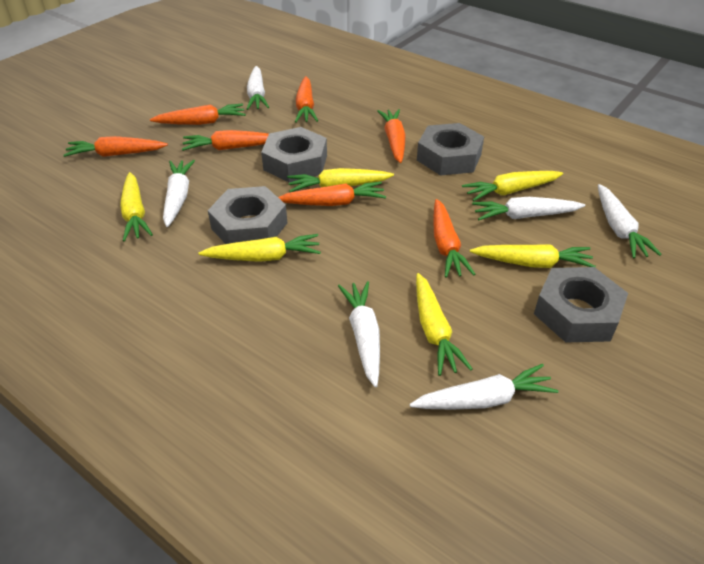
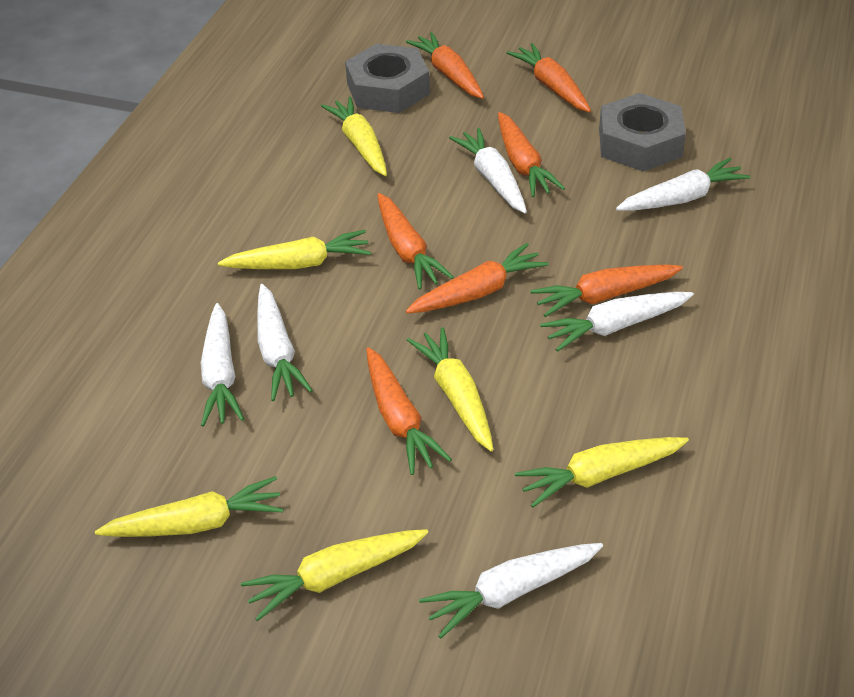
grey nut: 4 -> 2

